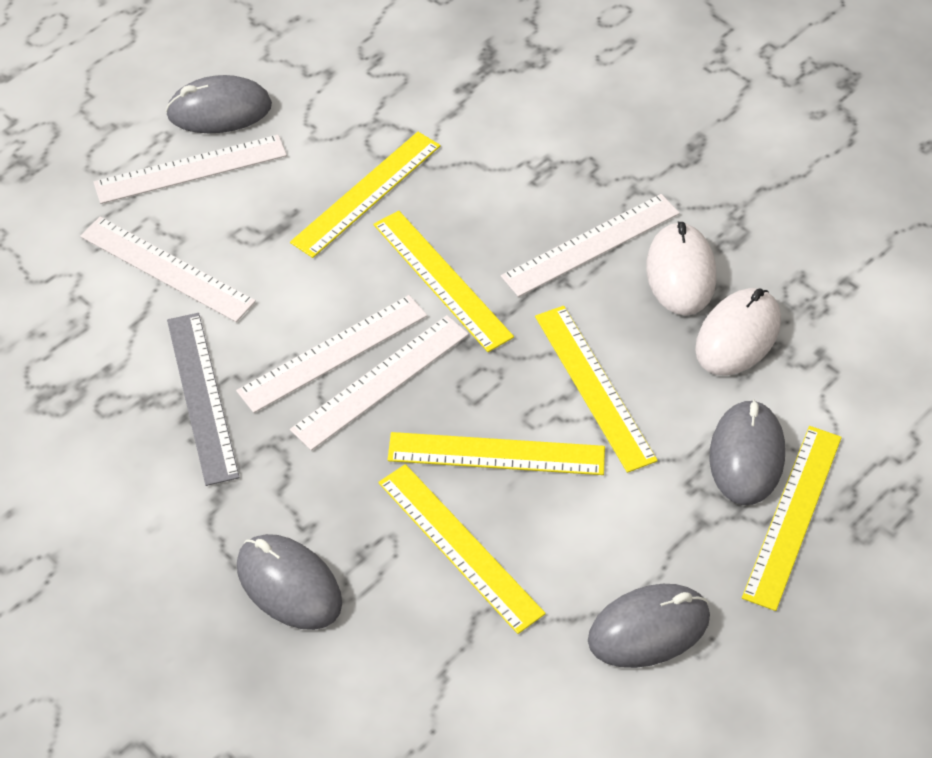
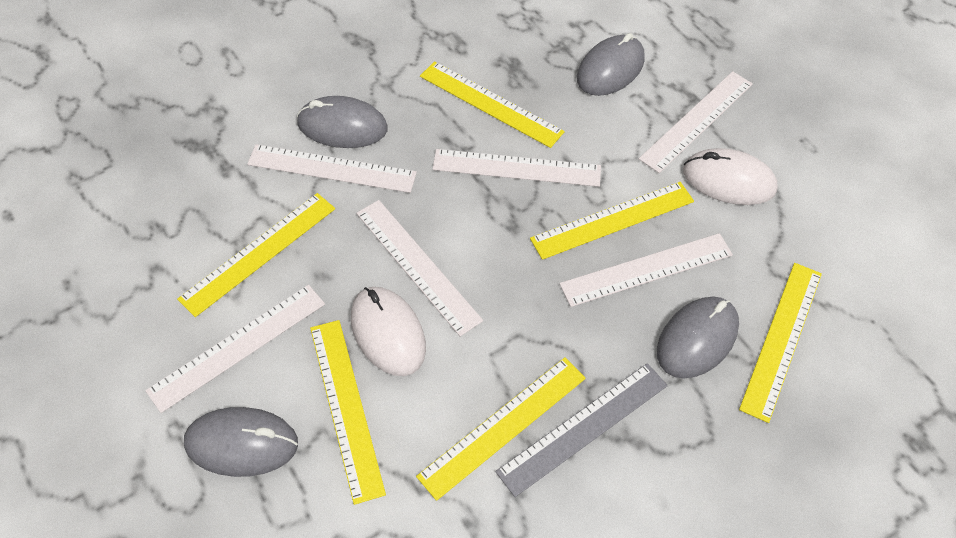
white ruler: 5 -> 6

